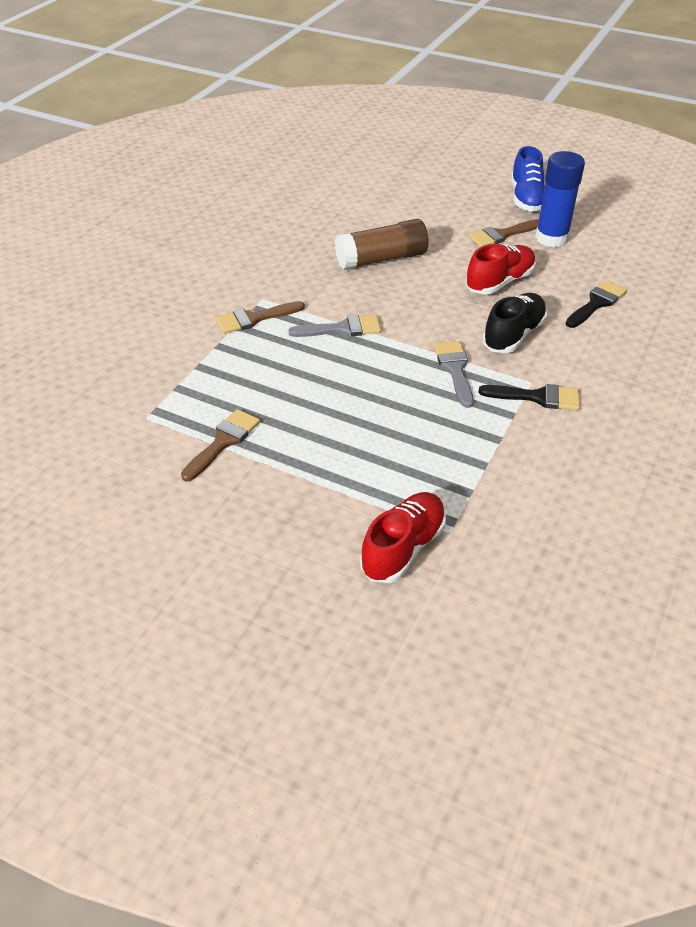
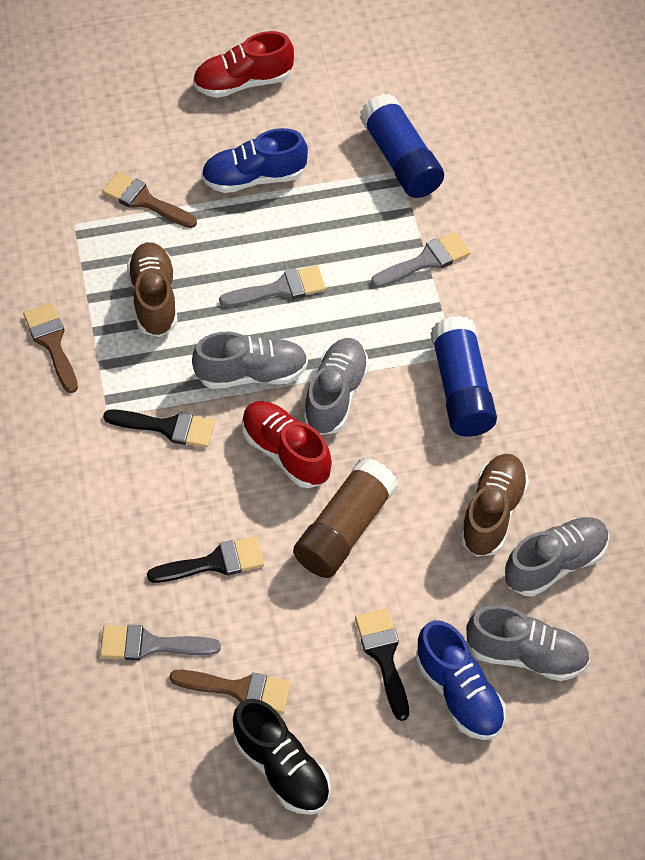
black brush: 2 -> 3
blue glue stick: 1 -> 2
blue shoe: 1 -> 2
brown shoe: 0 -> 2
grey brush: 2 -> 3
grey shoe: 0 -> 4

